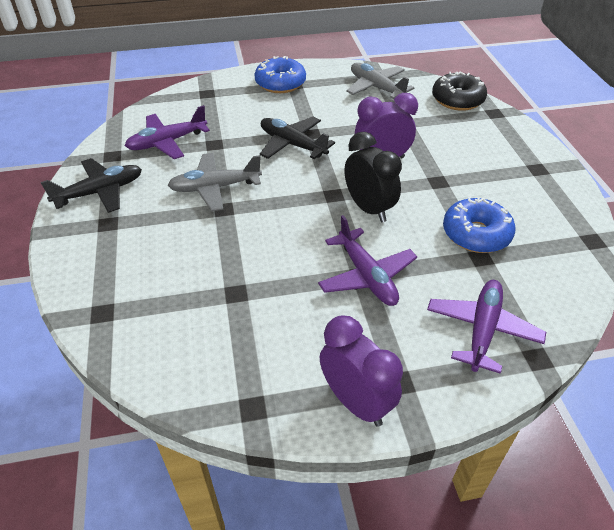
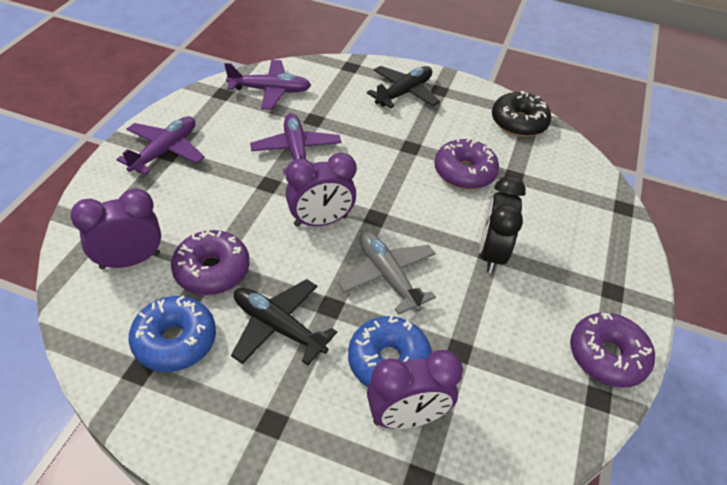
grey plane: 2 -> 1
purple clock: 2 -> 3
purple donut: 0 -> 3

